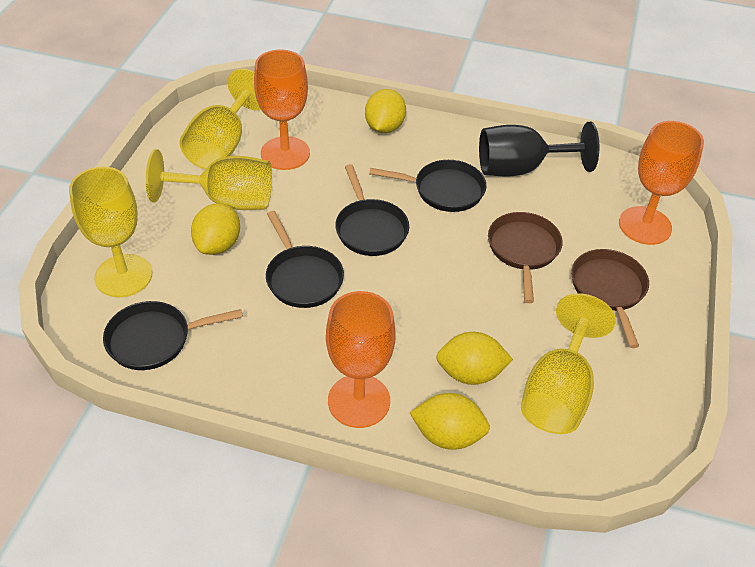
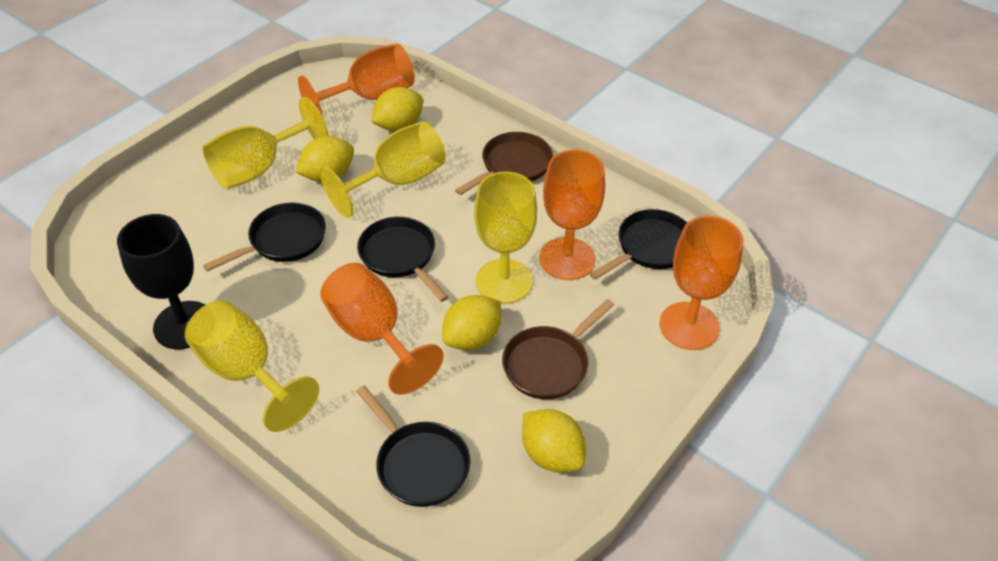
orange goblet: 3 -> 4

